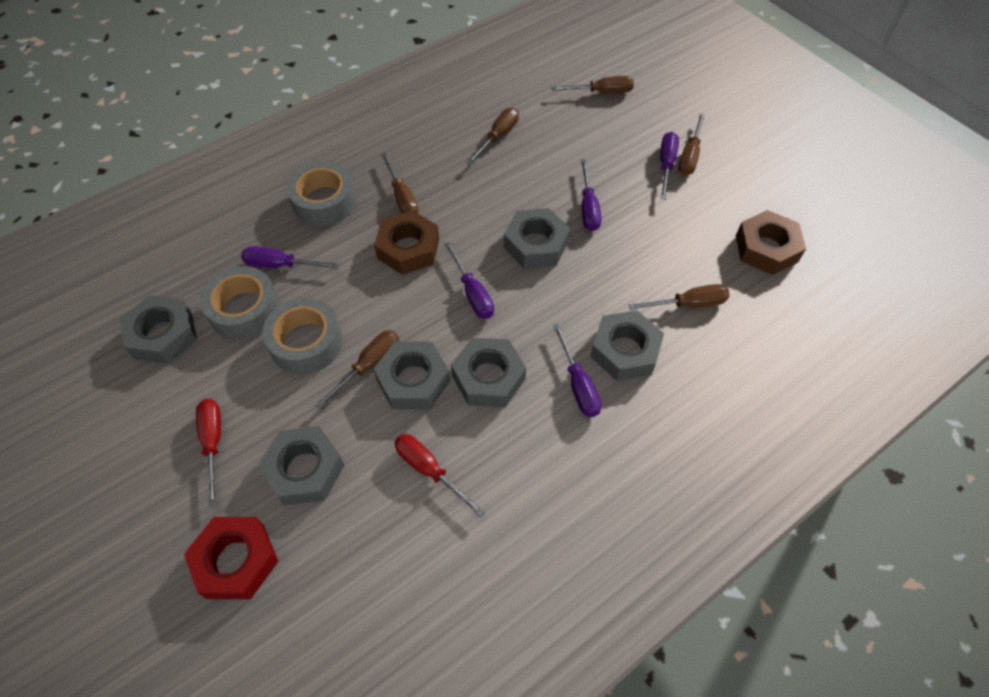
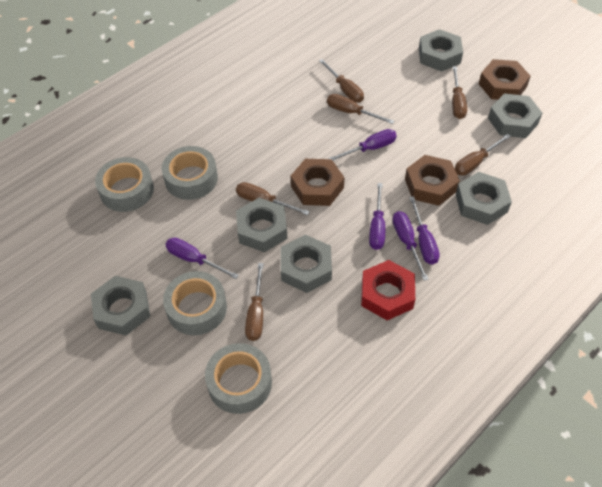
brown nut: 2 -> 3
grey tape: 3 -> 4
red screwdriver: 2 -> 0

